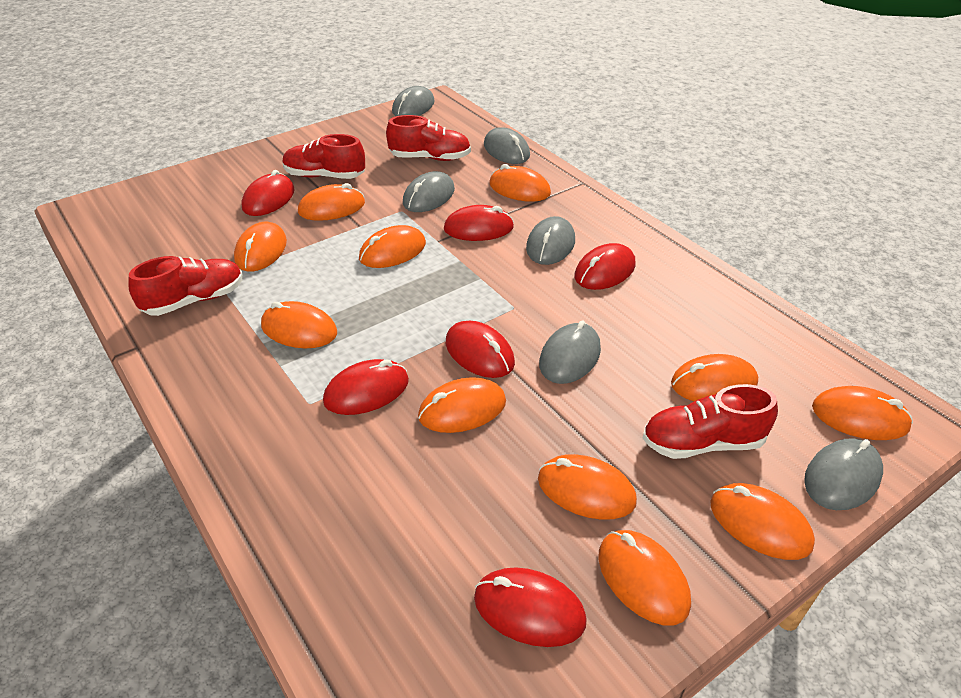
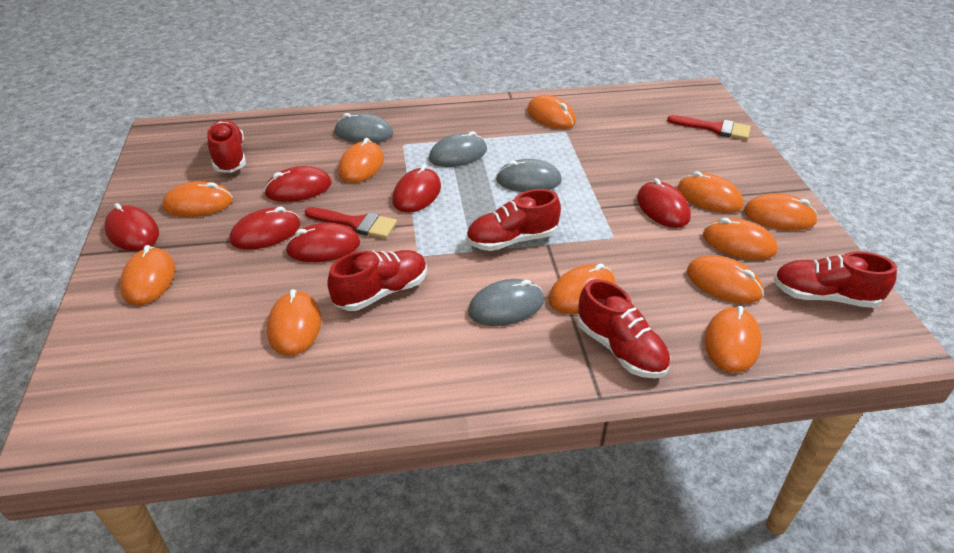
grey mouse: 6 -> 4
red brush: 0 -> 2
red shoe: 4 -> 5

